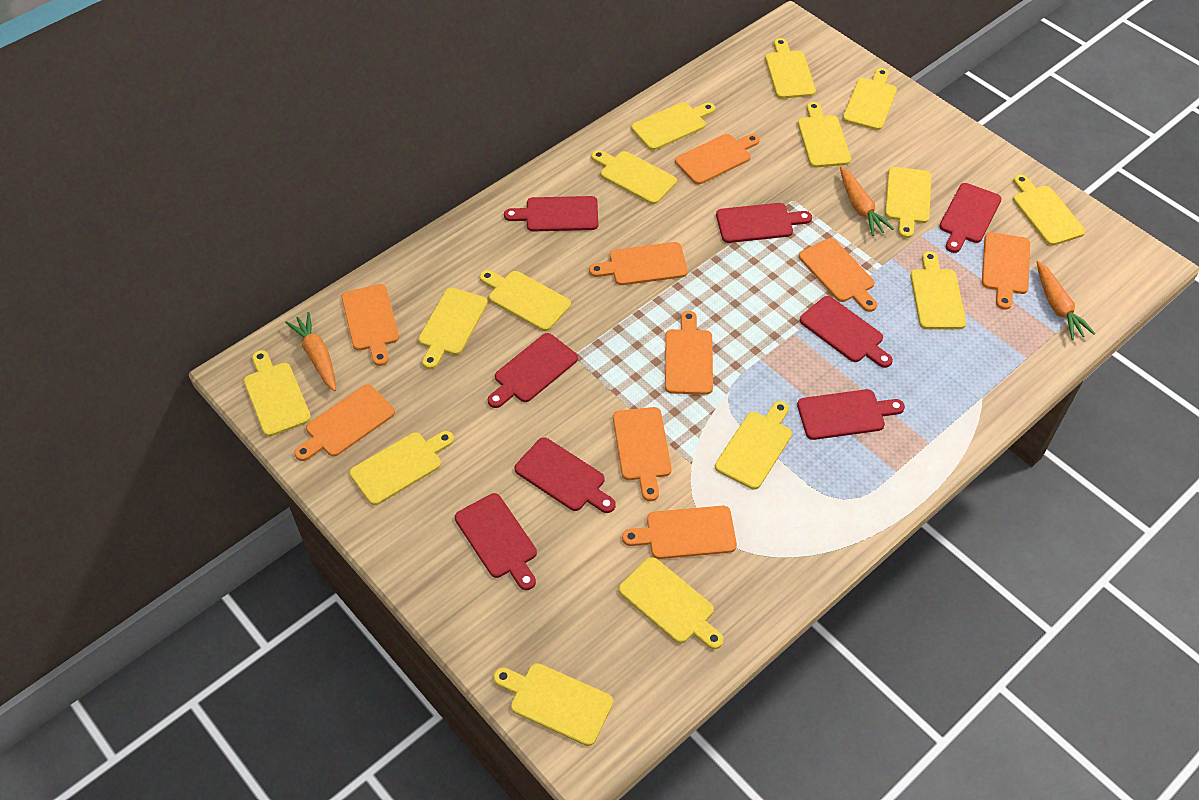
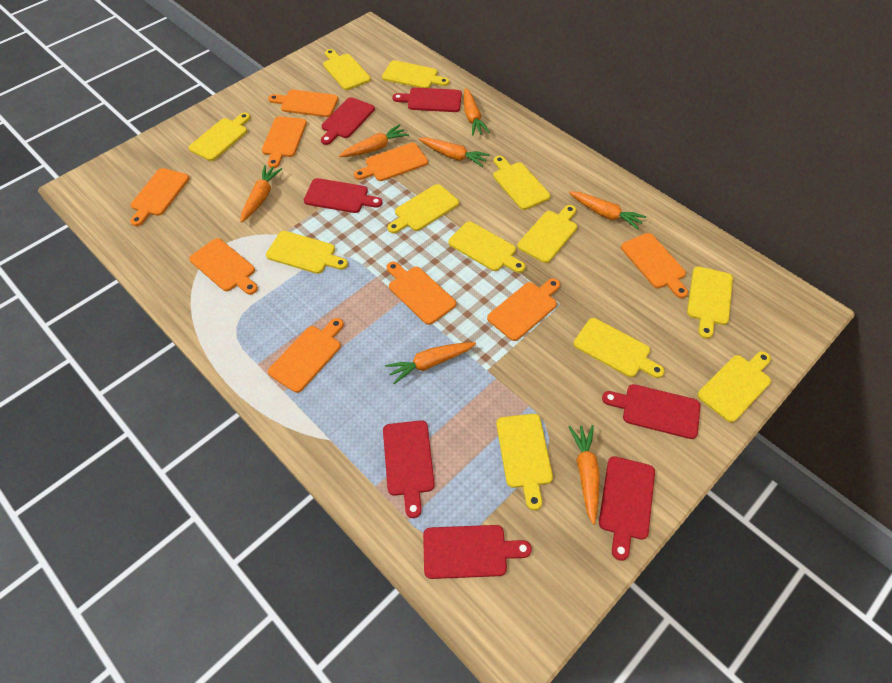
orange carrot: 3 -> 7
red cutting board: 8 -> 7
yellow cutting board: 15 -> 12

